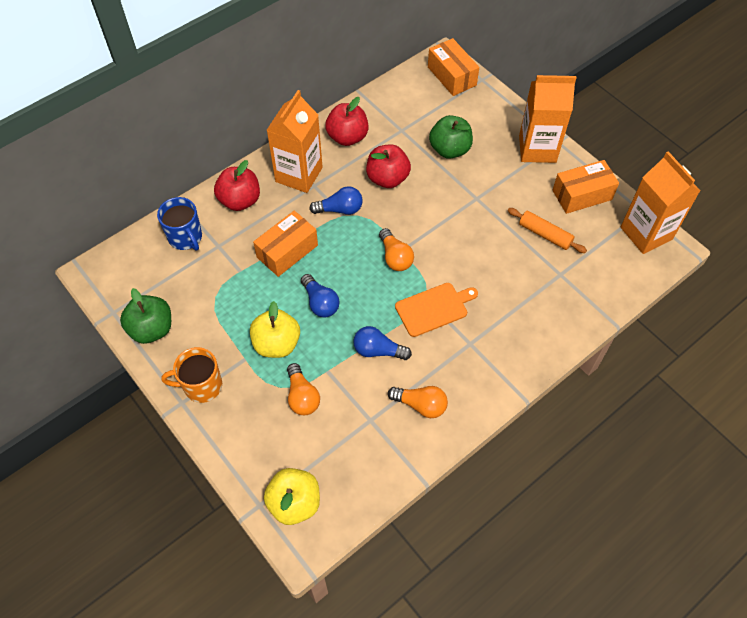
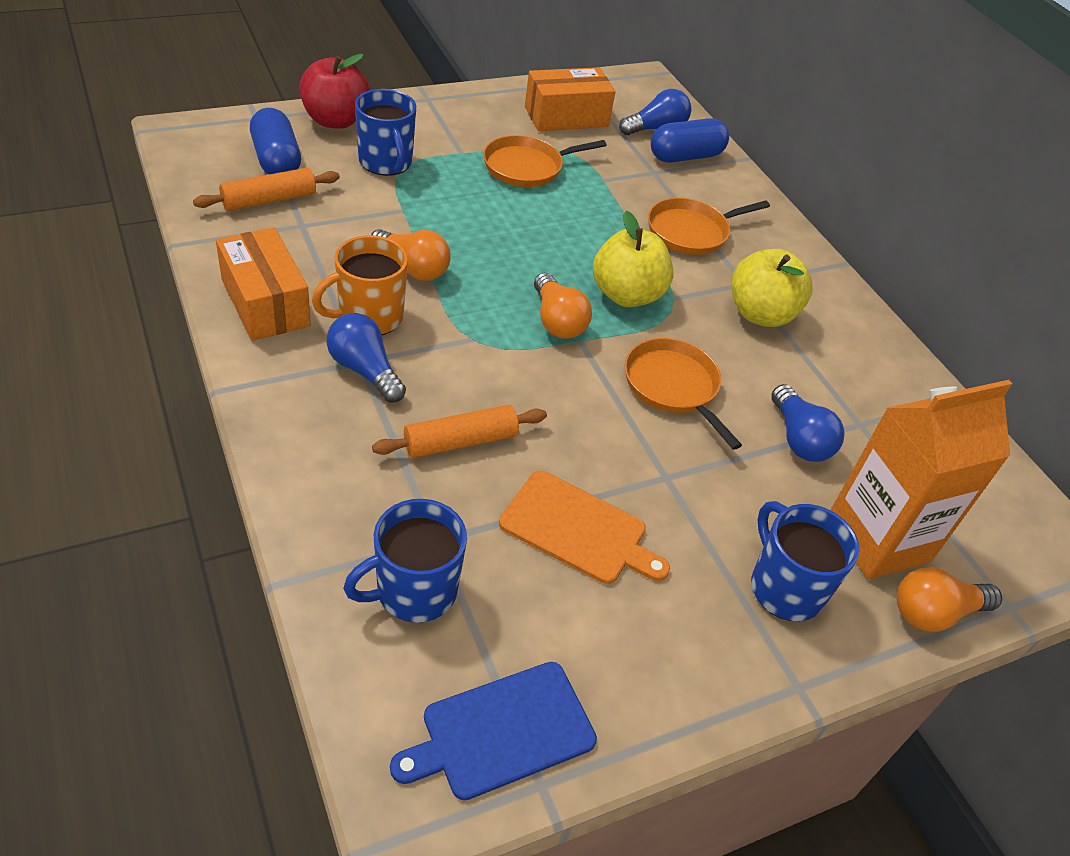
blue capsule: 0 -> 2
blue cutting board: 0 -> 1
blue mug: 1 -> 3
green apple: 2 -> 0
orange box: 3 -> 2
orange carton: 3 -> 1
orange pan: 0 -> 3
orange rolling pin: 1 -> 2
red apple: 3 -> 1

